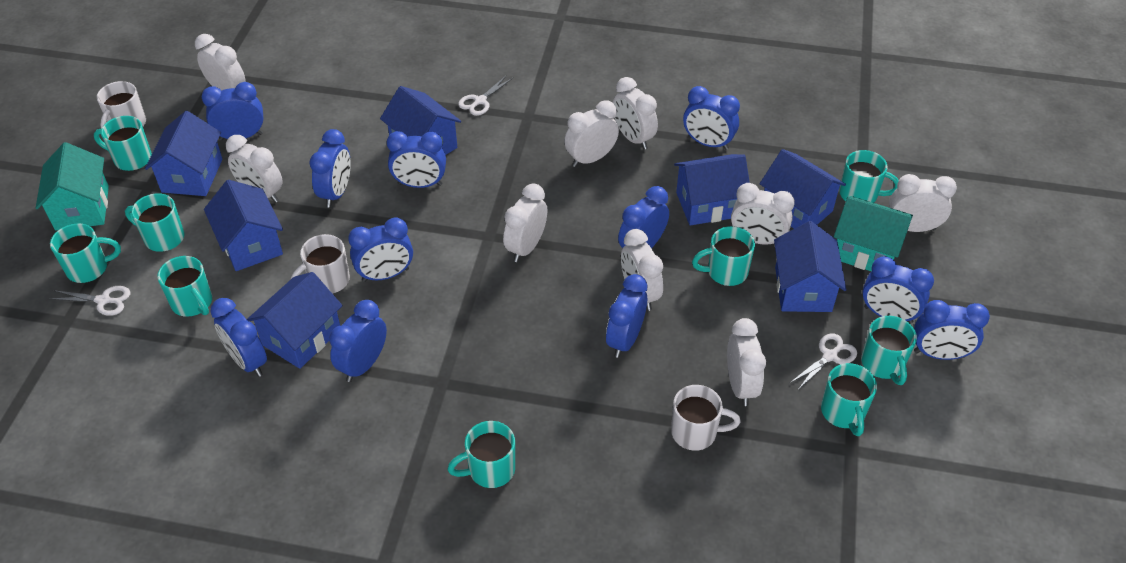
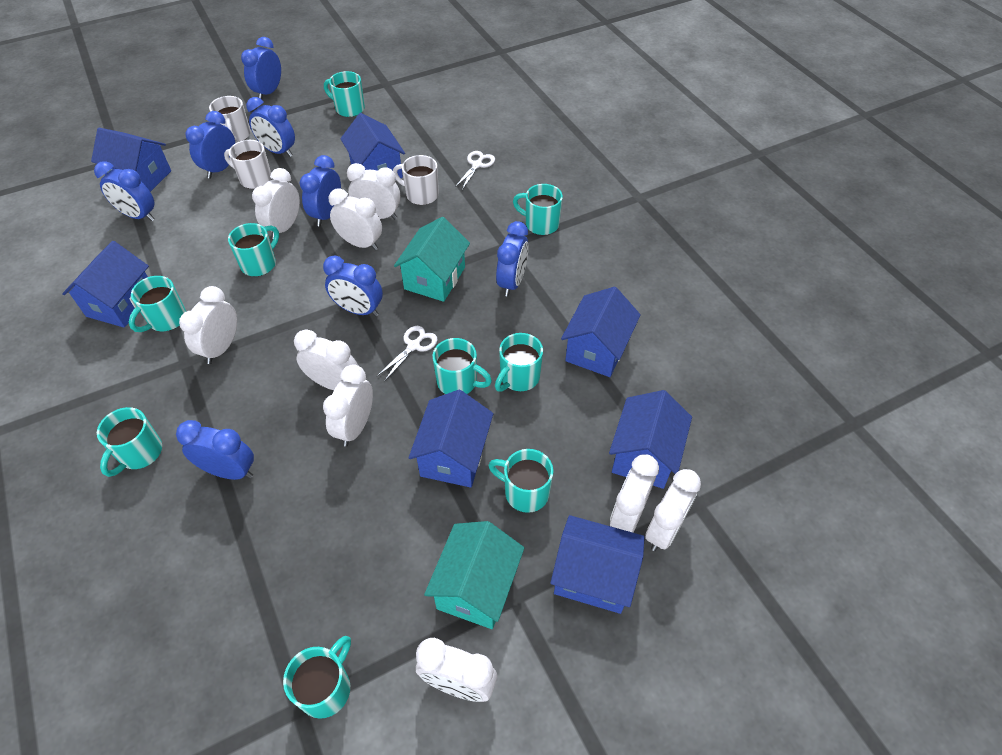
blue clock: 11 -> 8
white scissors: 3 -> 2

